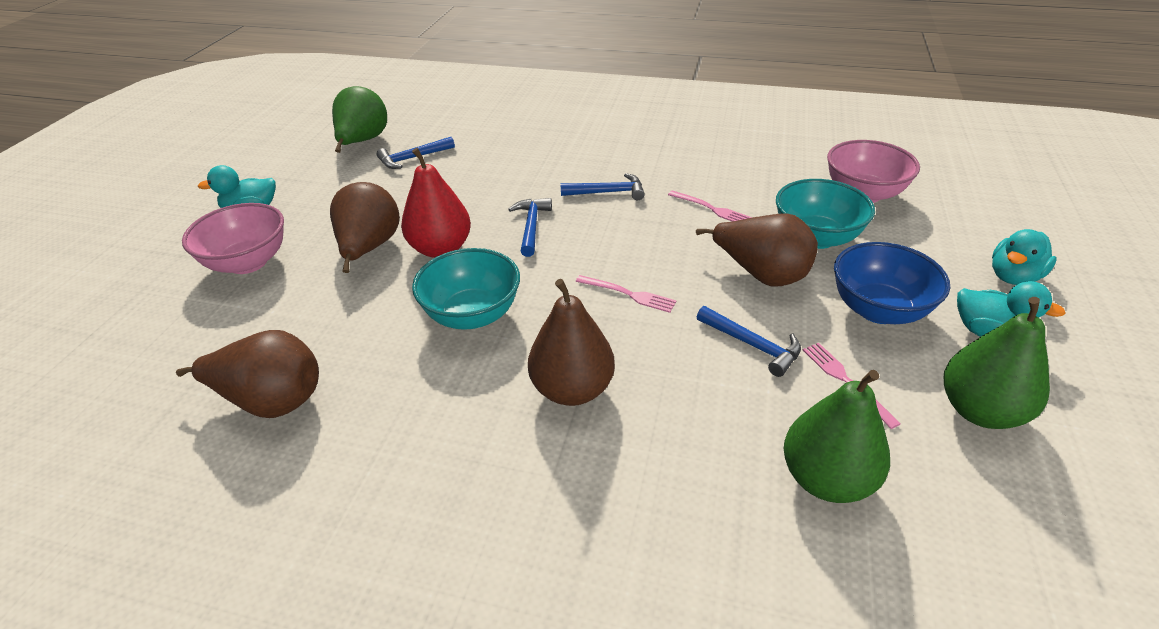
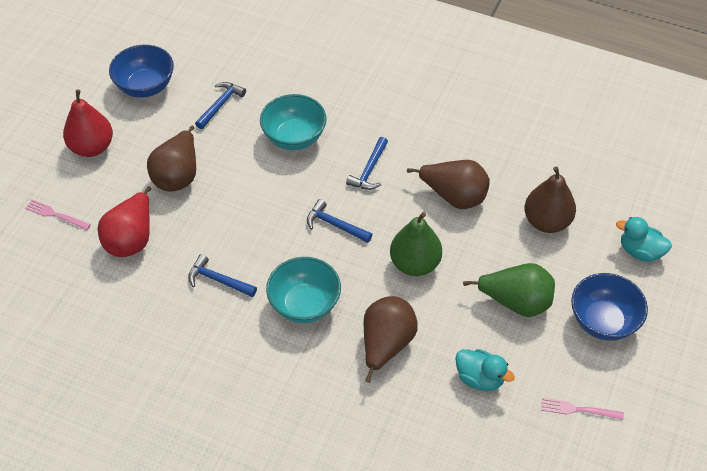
blue bowl: 1 -> 2
green pear: 3 -> 2
pink bowl: 2 -> 0
pink fork: 3 -> 2
red pear: 1 -> 2
turquoise duck: 3 -> 2

